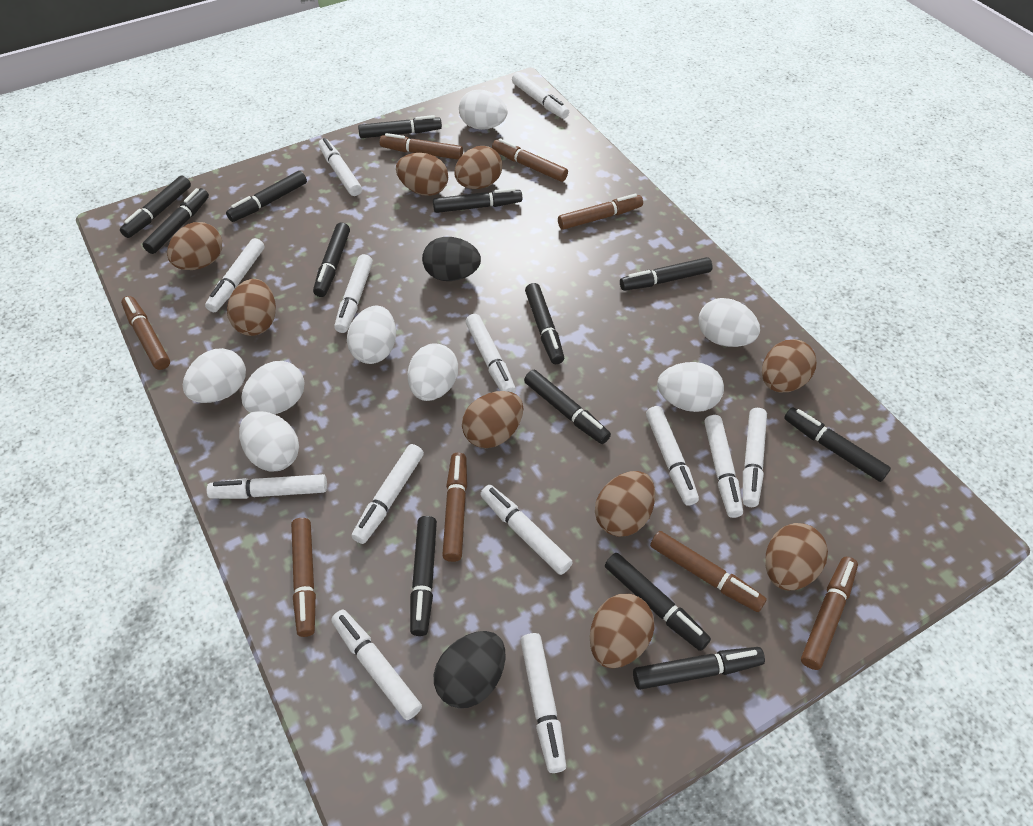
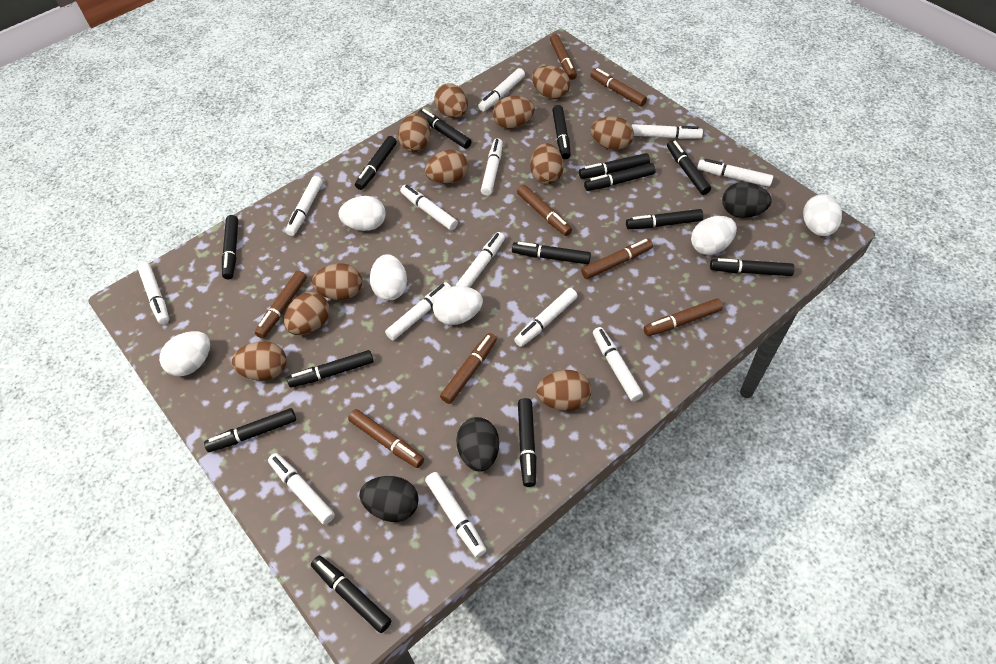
black egg: 2 -> 3
black marker: 13 -> 14
brown egg: 9 -> 11
white egg: 8 -> 6

